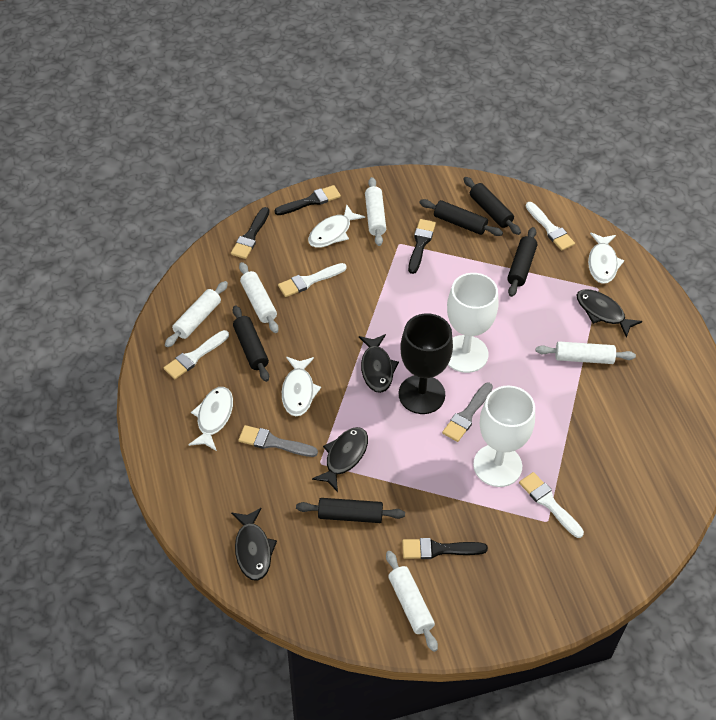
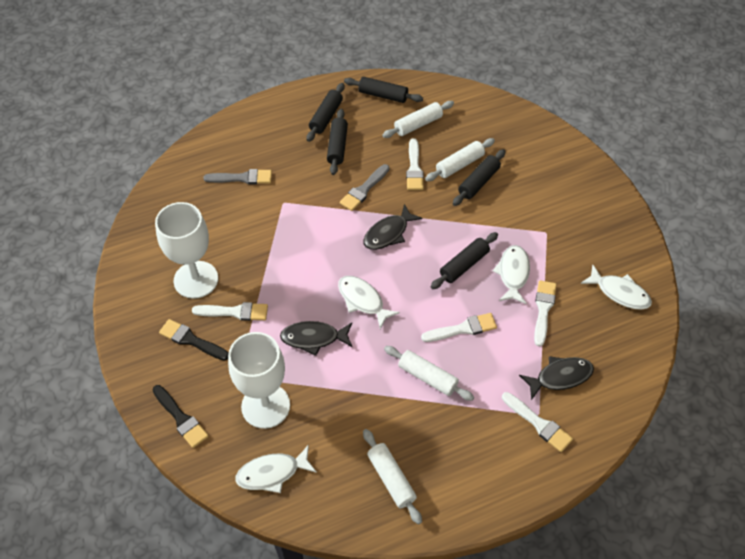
black brush: 4 -> 2
black fish: 4 -> 3
black goblet: 1 -> 0
white brush: 4 -> 5
white rolling pin: 5 -> 4

